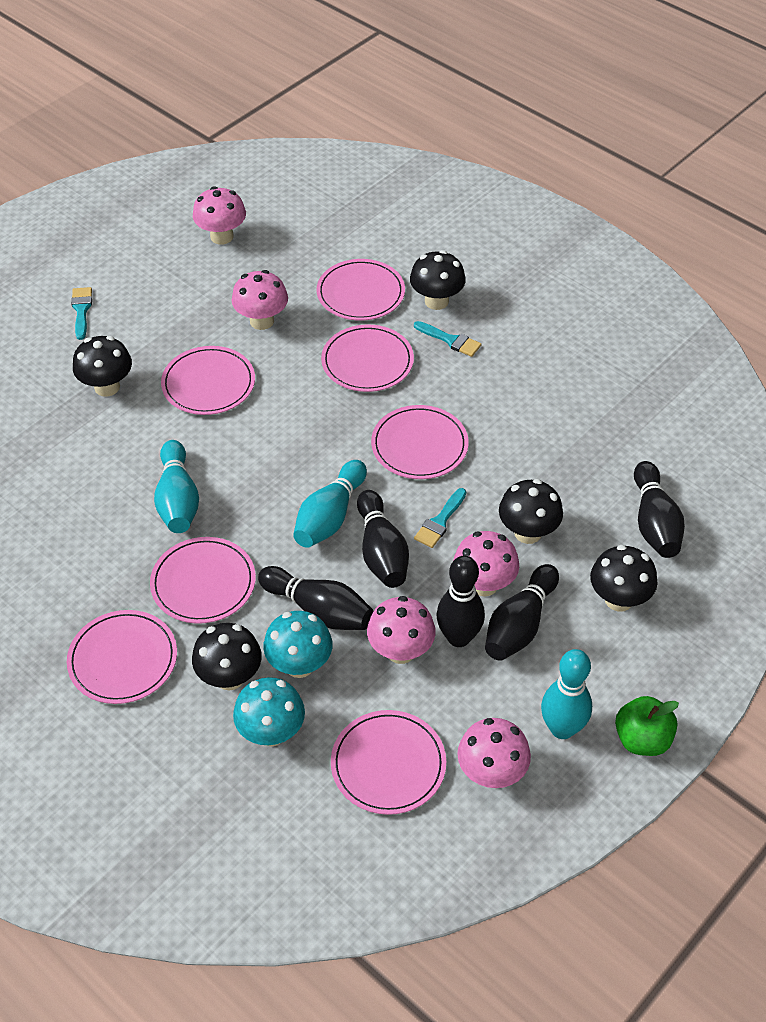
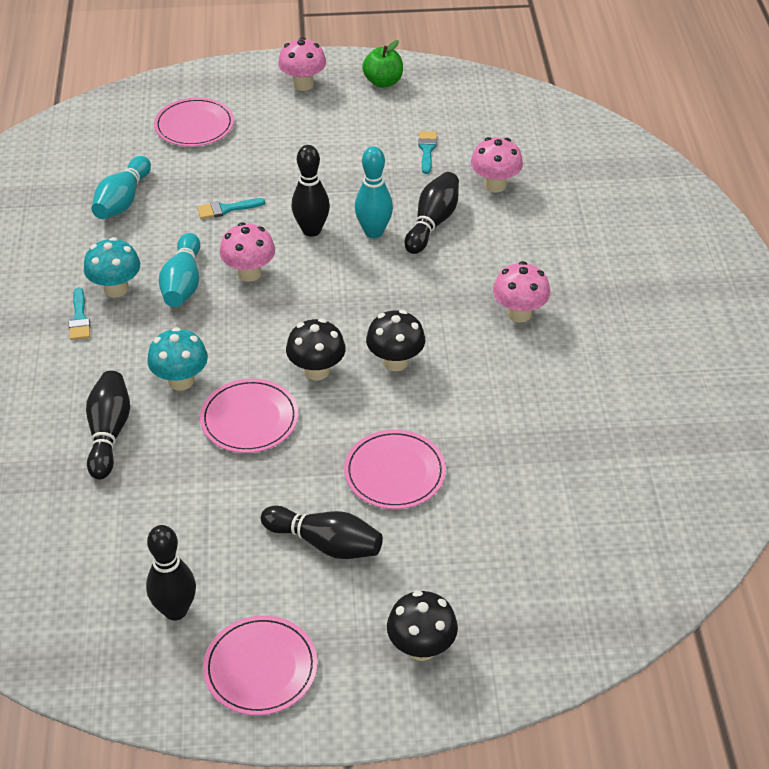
black mushroom: 5 -> 3
pink mushroom: 5 -> 4
pink plate: 7 -> 4

